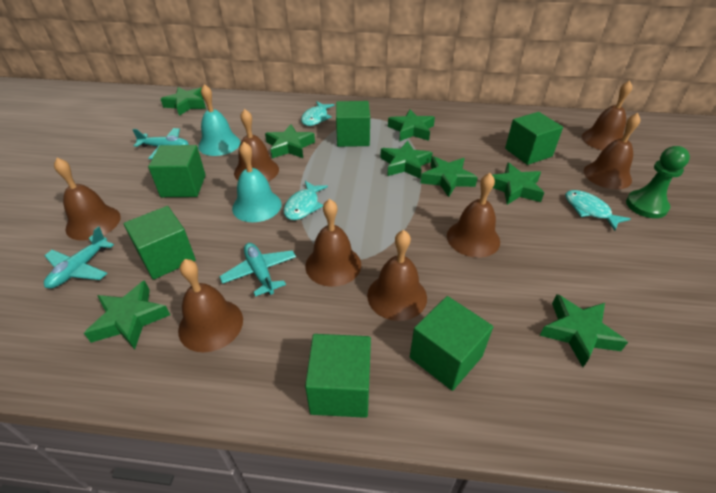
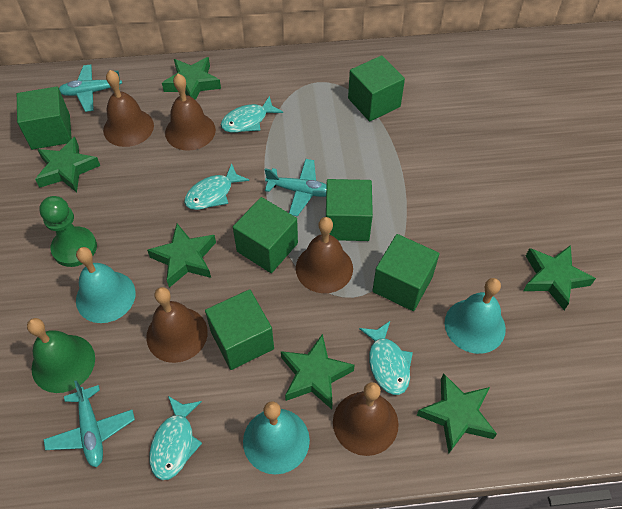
brown bell: 8 -> 5
green bell: 0 -> 1
green star: 8 -> 6
turquoise bell: 2 -> 3
turquoise fish: 3 -> 4

